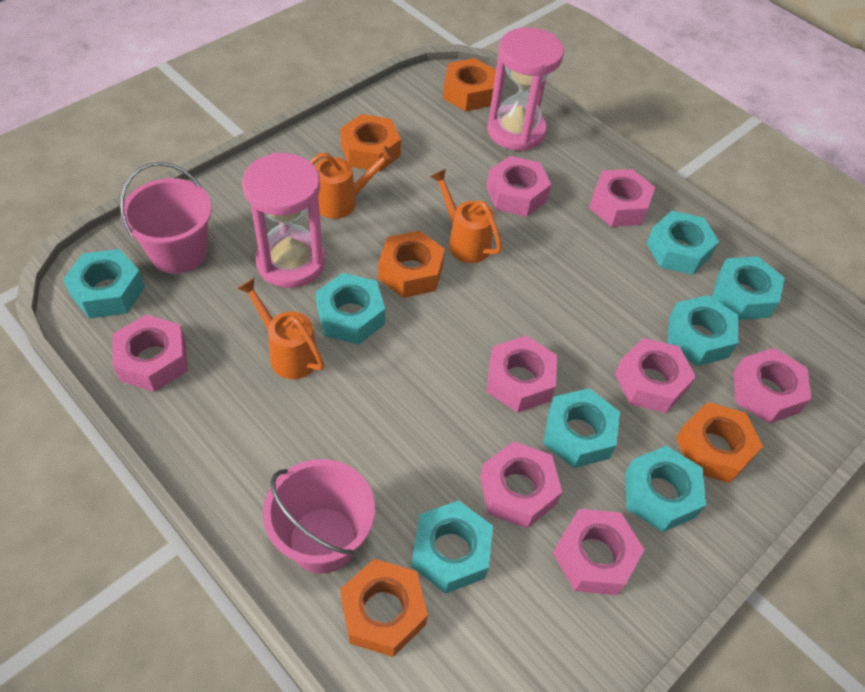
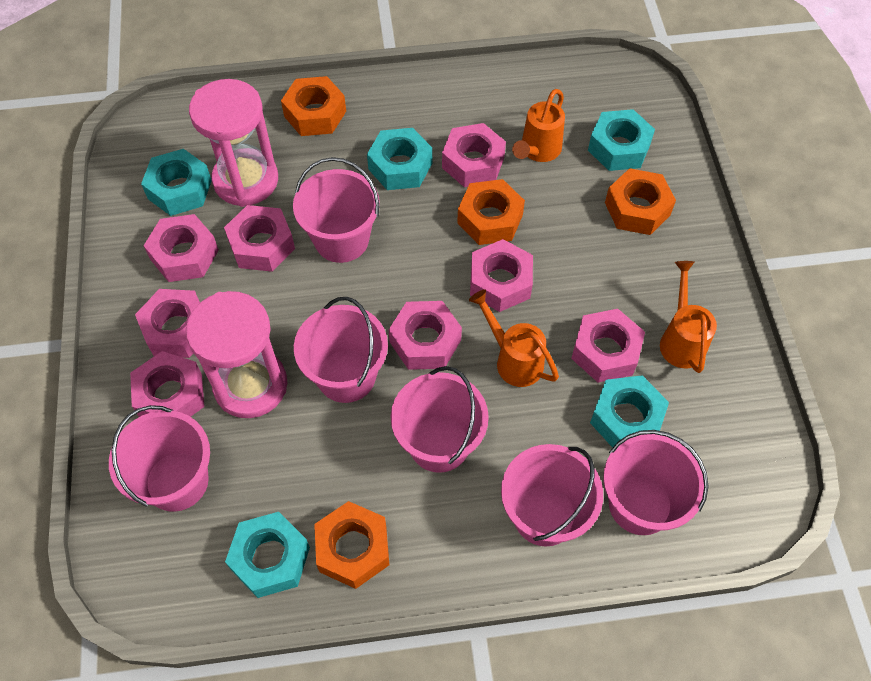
orange nut: 5 -> 4
pink bucket: 2 -> 6
turquoise nut: 8 -> 5

